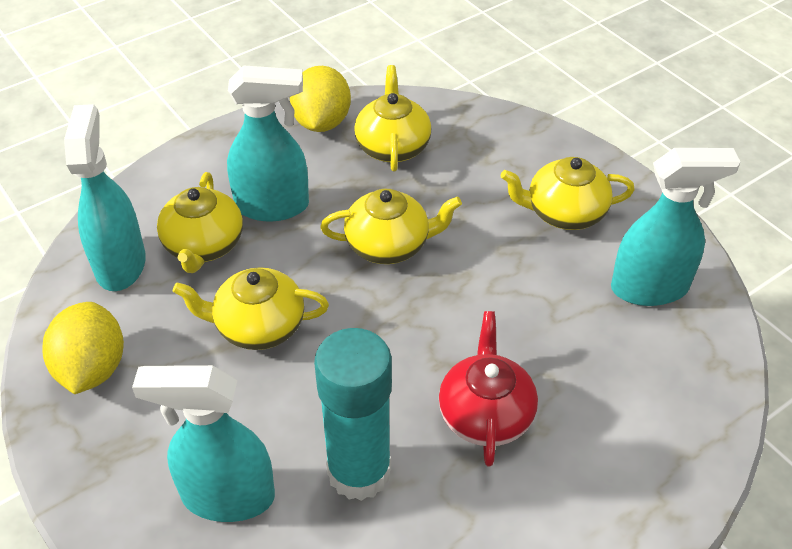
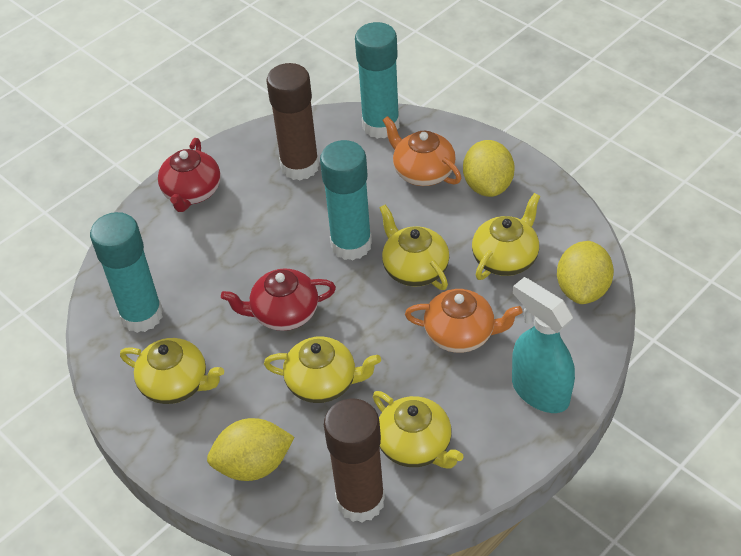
brown glue stick: 0 -> 2
orange teapot: 0 -> 2
red teapot: 1 -> 2
turquoise glue stick: 1 -> 3
turquoise spray bottle: 4 -> 1
yellow lemon: 2 -> 3

